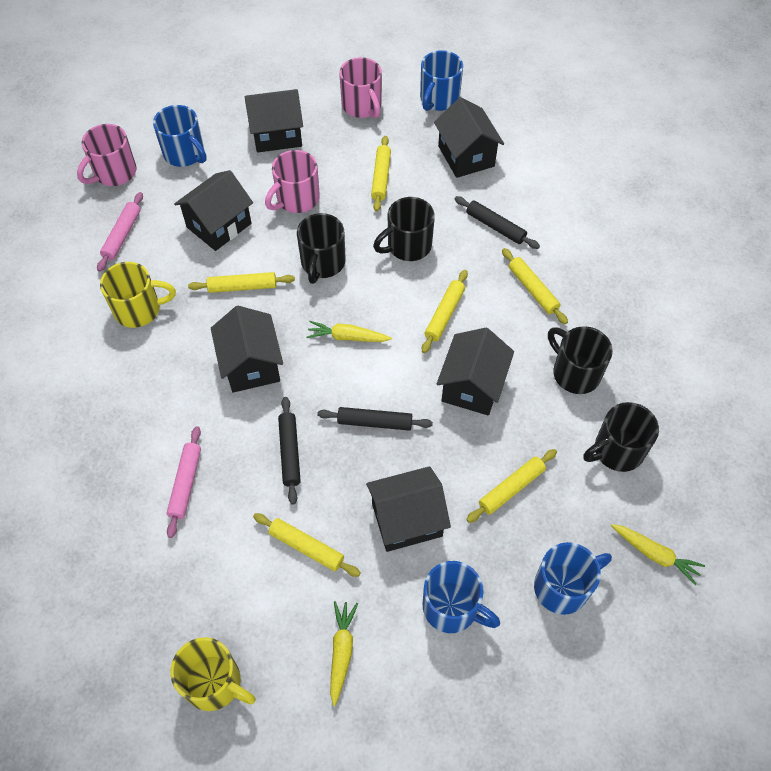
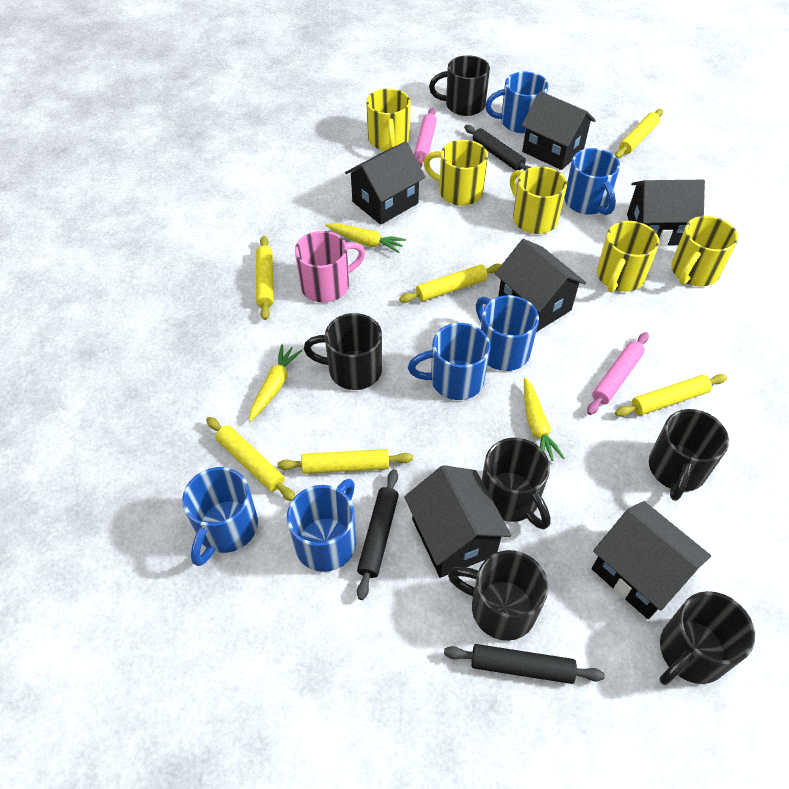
black mug: 4 -> 6
blue mug: 4 -> 6
pink mug: 3 -> 1
yellow mug: 2 -> 5

